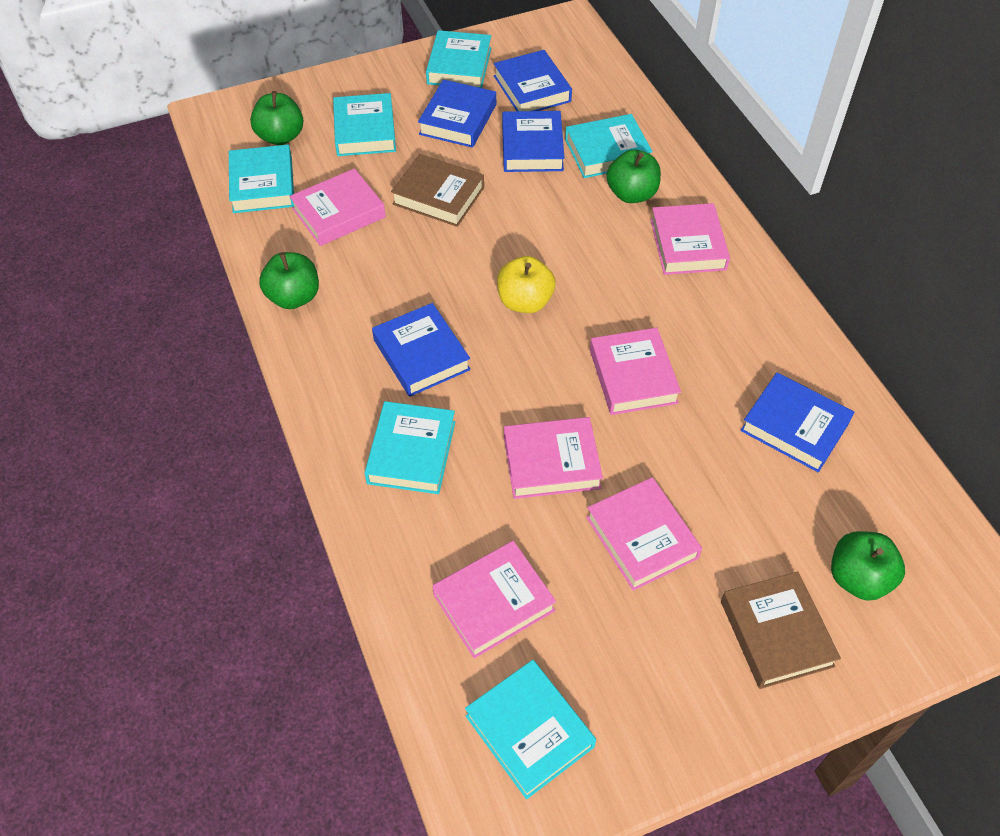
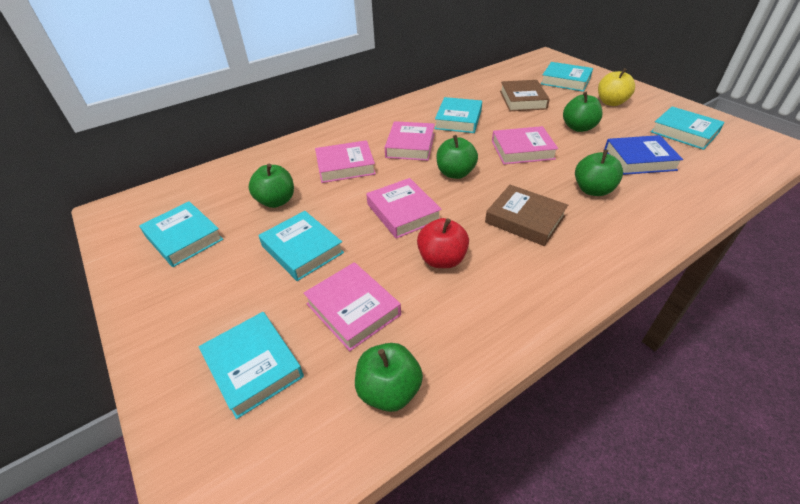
blue book: 5 -> 1
green apple: 4 -> 5
pink book: 6 -> 5
red apple: 0 -> 1

